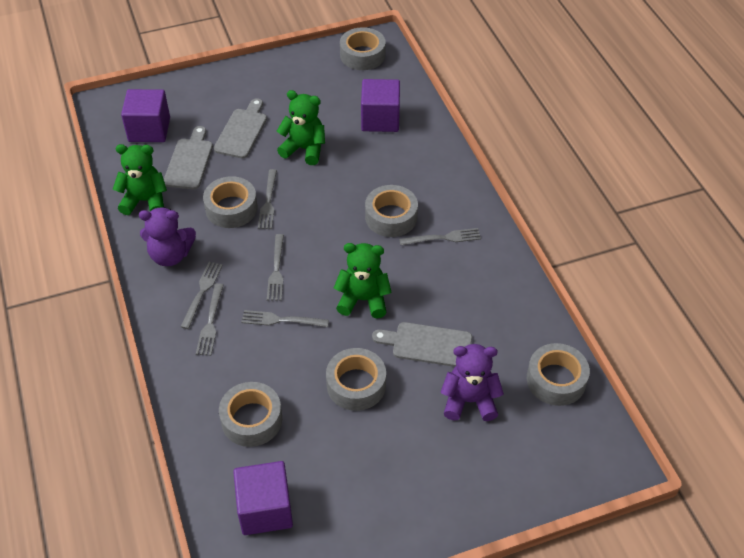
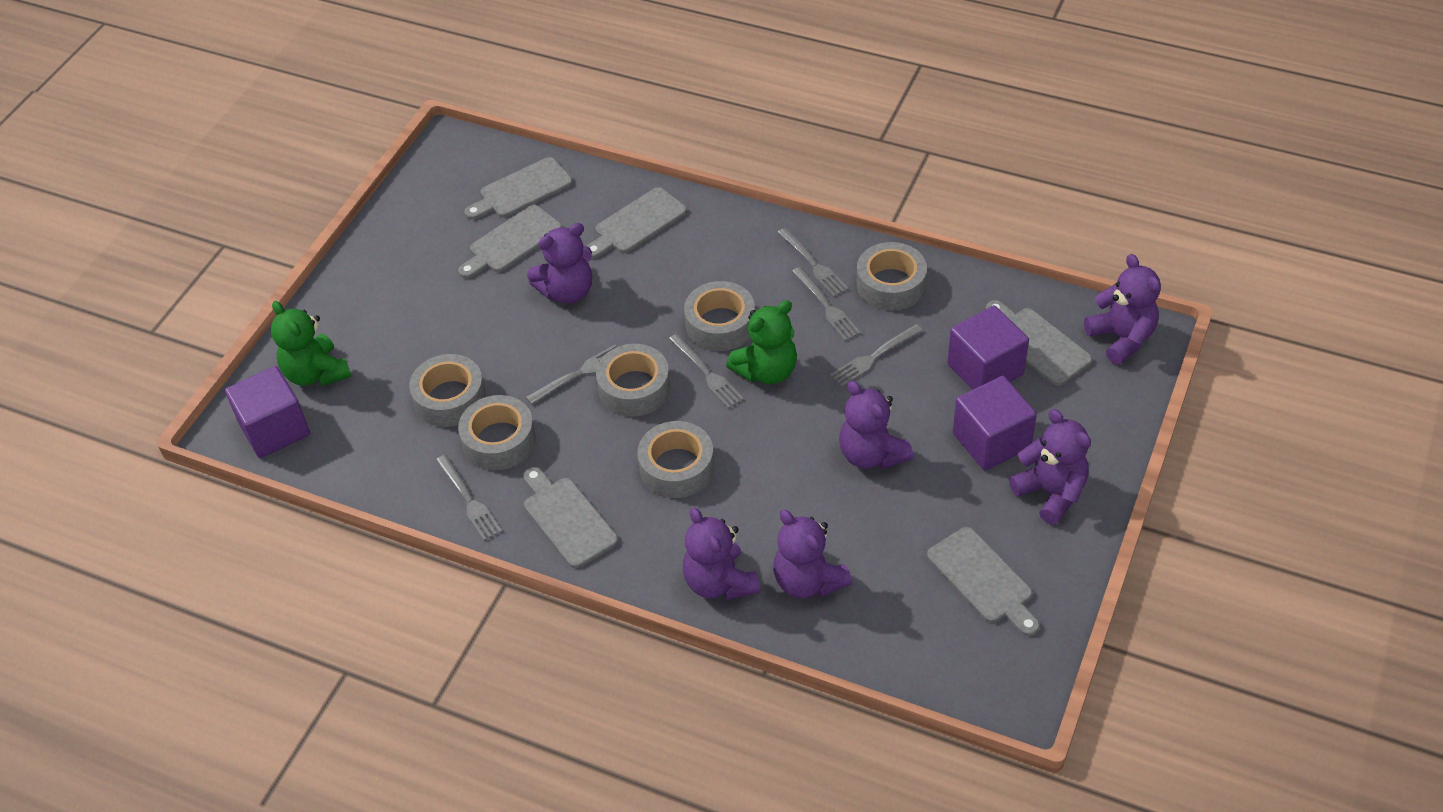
green teddy bear: 3 -> 2
grey cutting board: 3 -> 6
purple teddy bear: 2 -> 6

